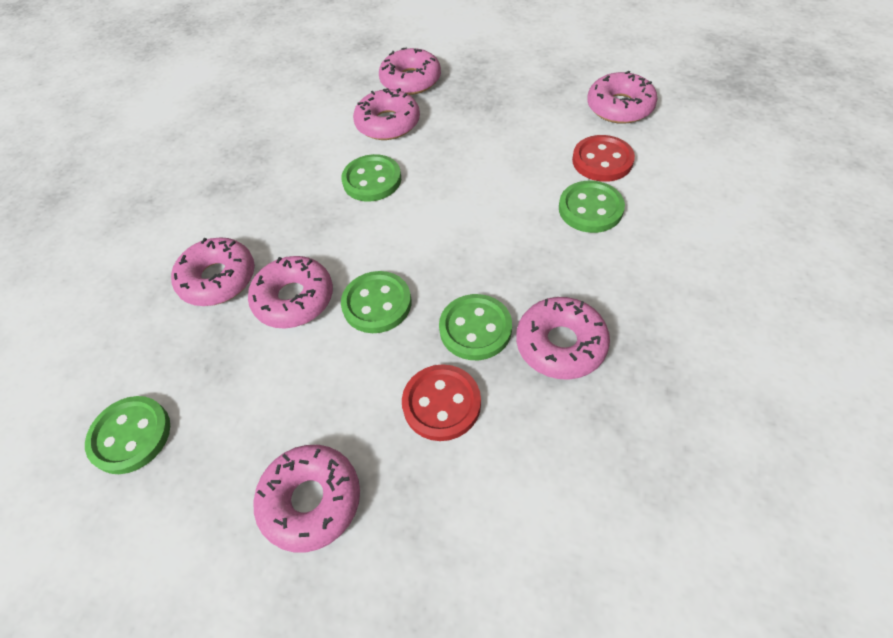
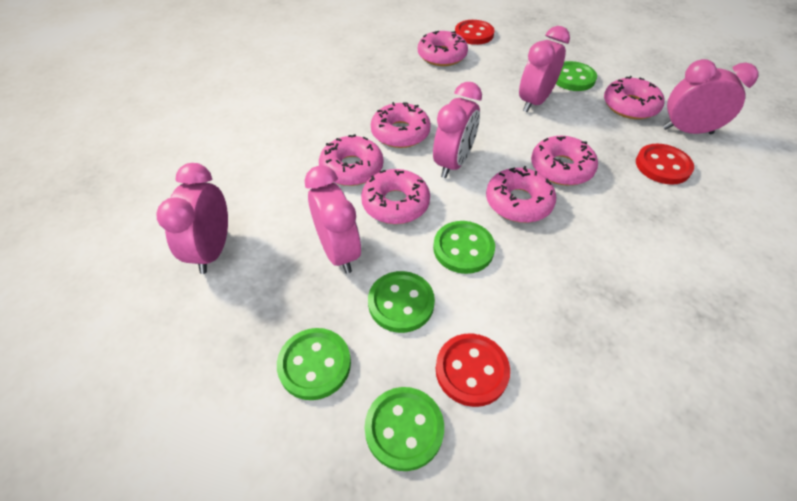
pink clock: 0 -> 5
red button: 2 -> 3

